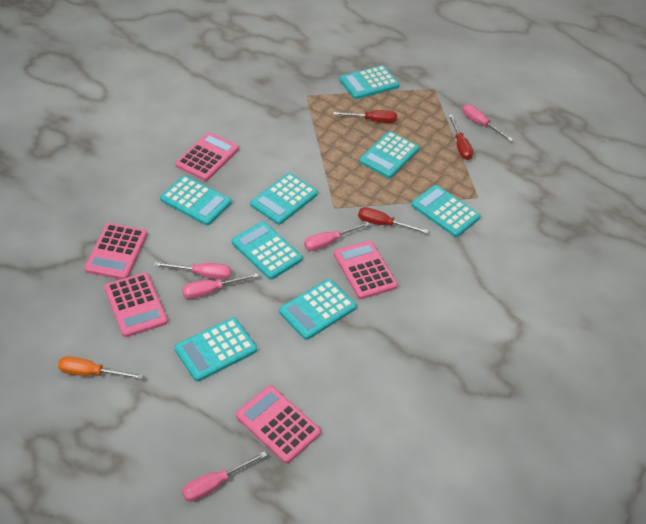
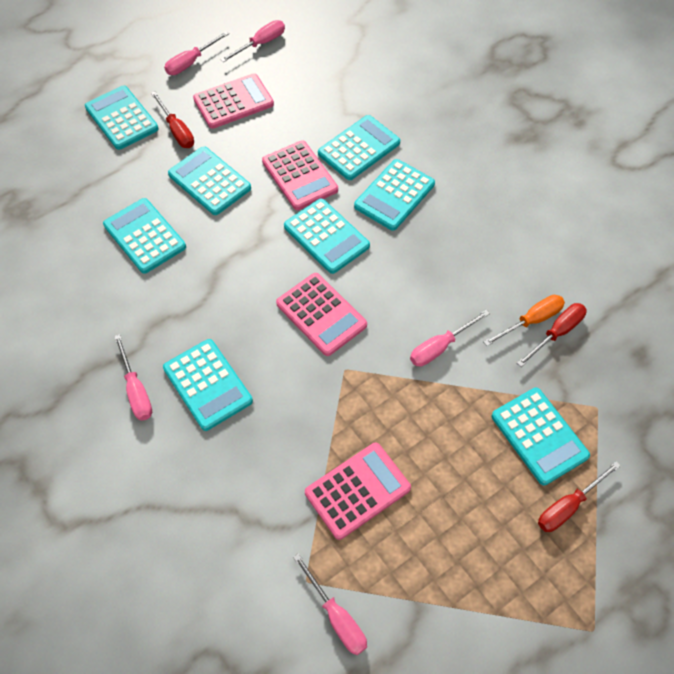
pink calculator: 5 -> 4

